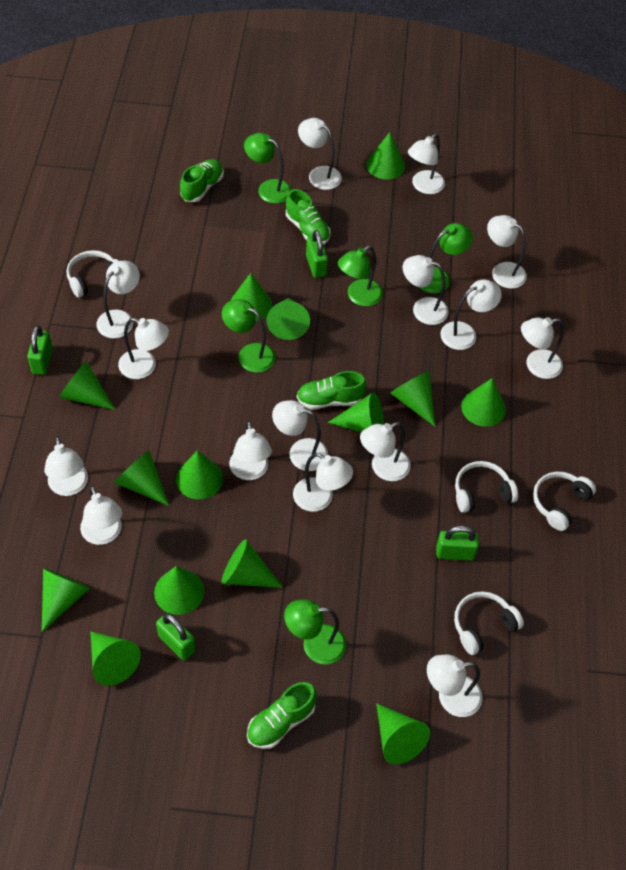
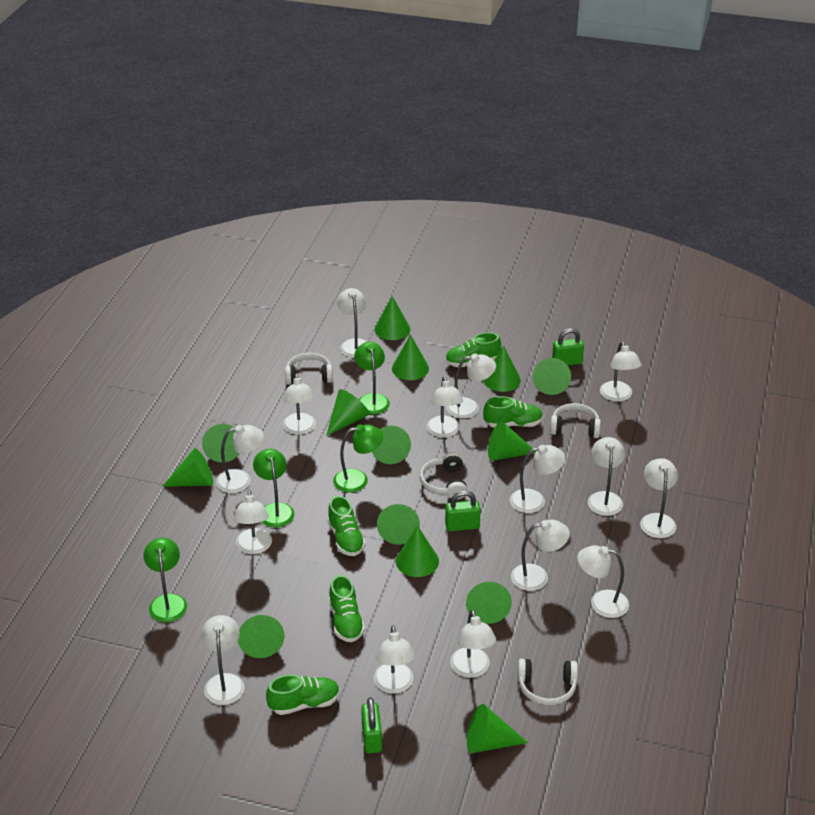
green lamp: 5 -> 4
green padlock: 4 -> 3
green shoe: 4 -> 5

